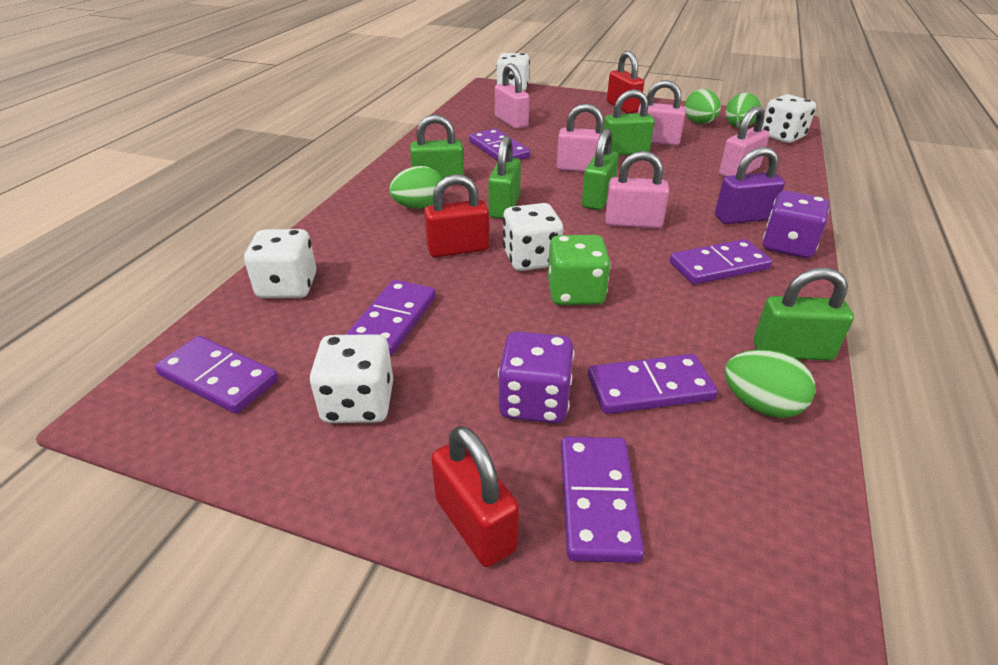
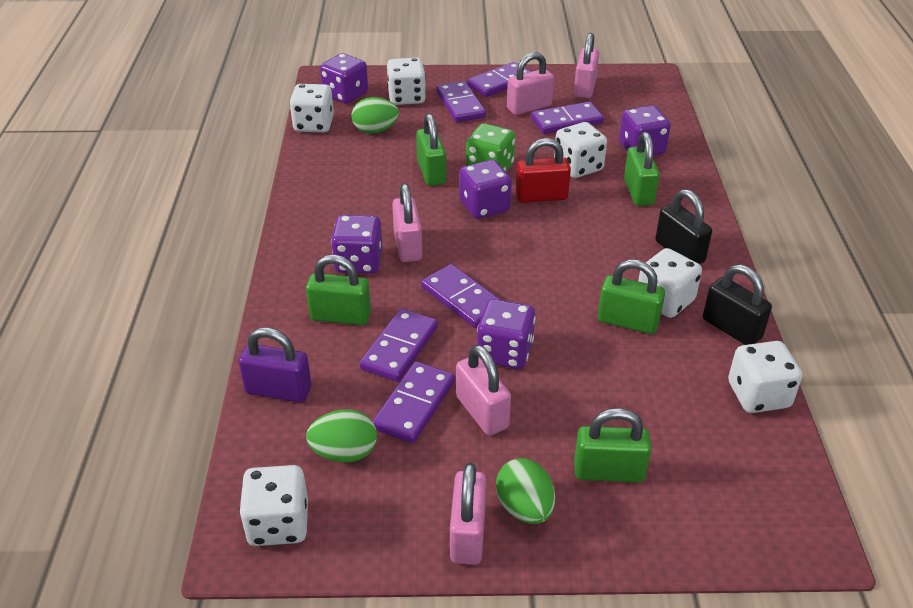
black padlock: 0 -> 2
green egg: 4 -> 3
purple dice: 2 -> 5
red padlock: 3 -> 1
white dice: 5 -> 6

